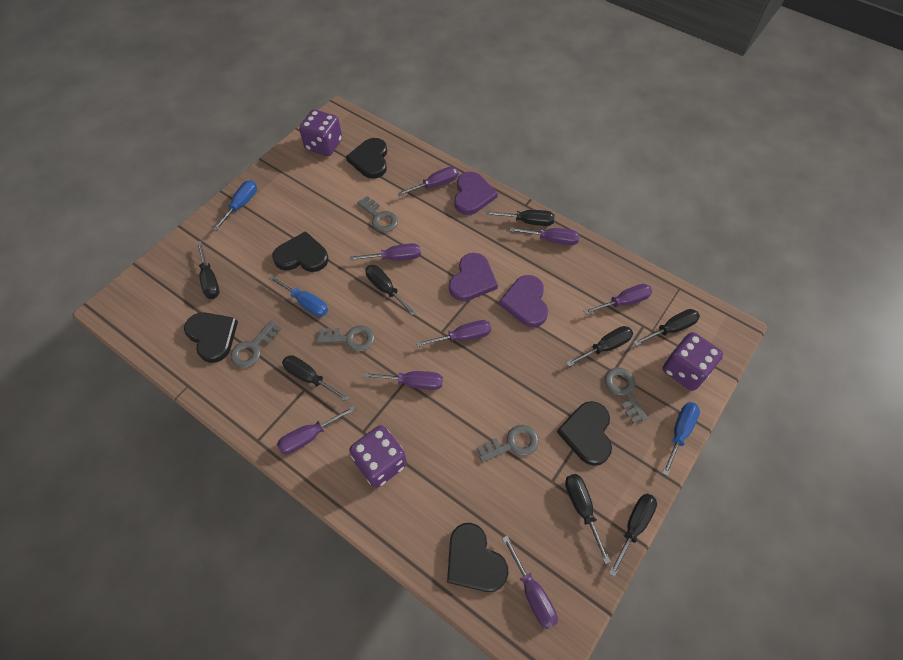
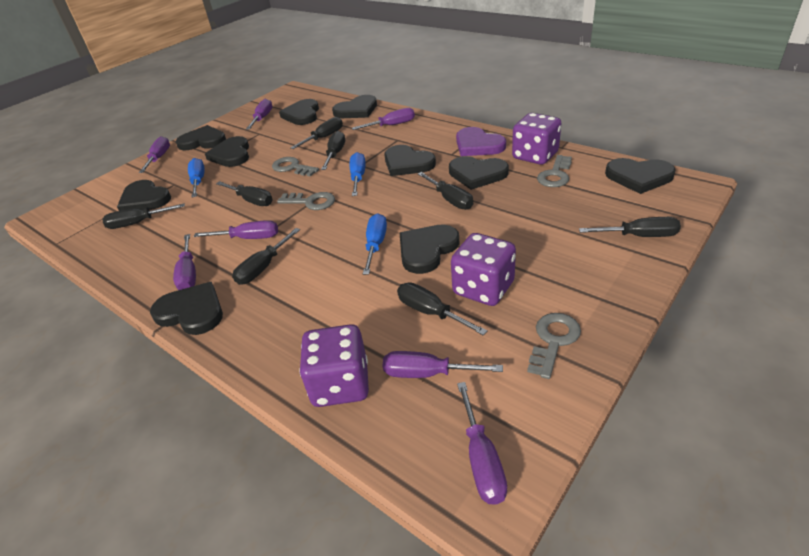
black heart: 5 -> 10
grey key: 5 -> 4
purple heart: 3 -> 1
purple screwdriver: 8 -> 7

